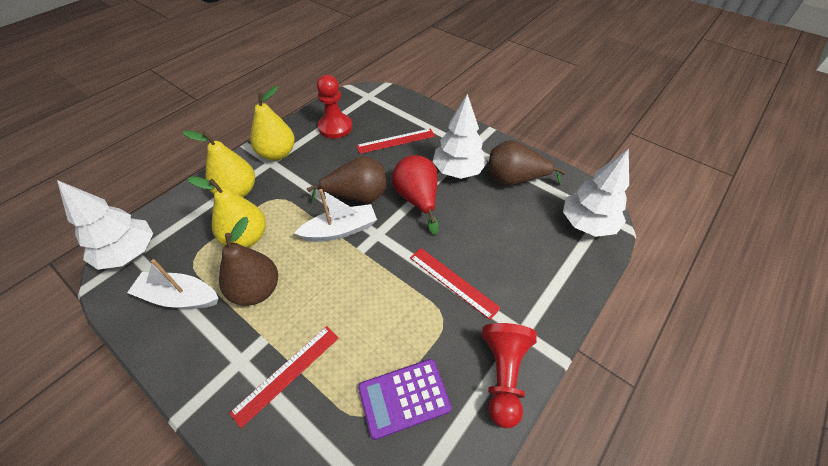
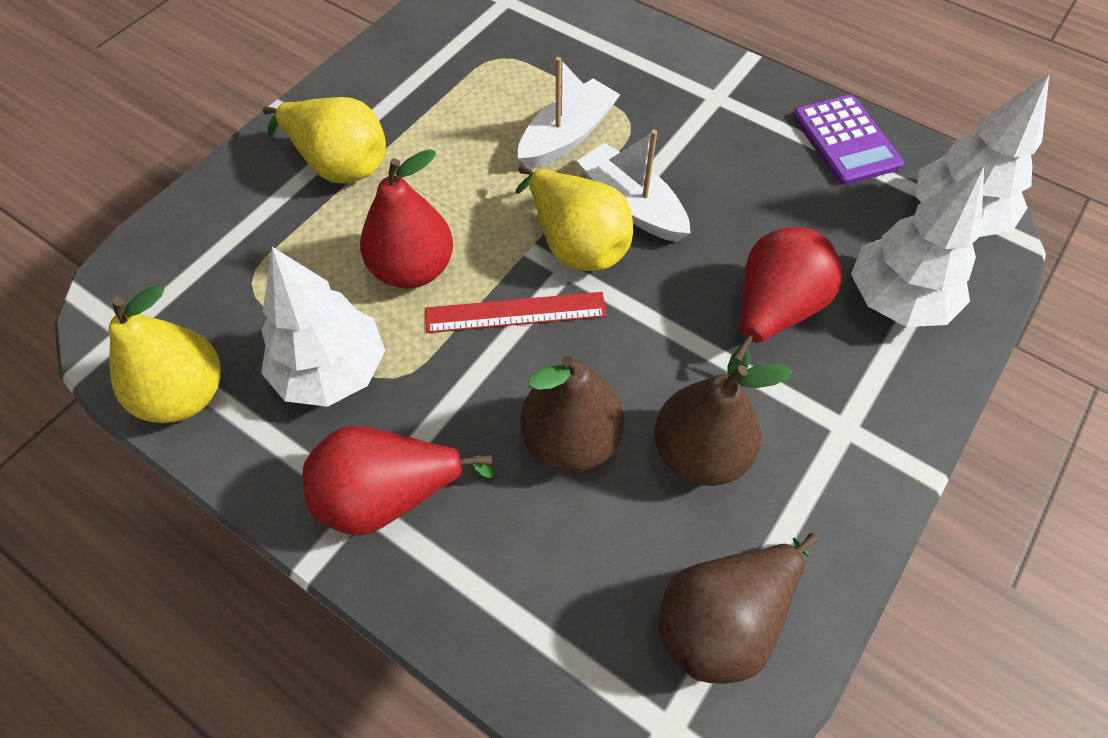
red pawn: 2 -> 0
red pear: 1 -> 3
red ruler: 3 -> 1

